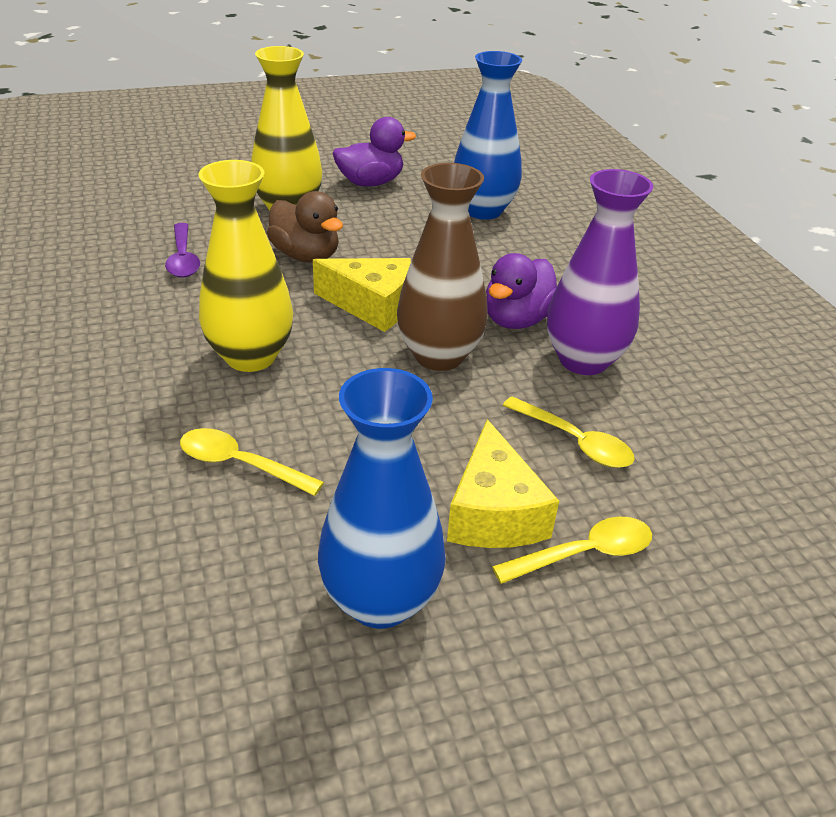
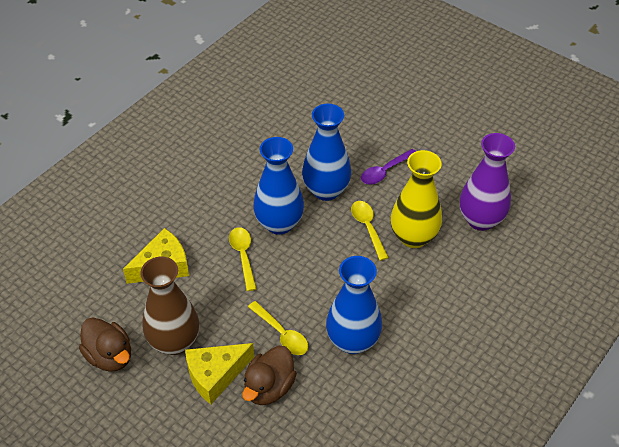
blue vase: 2 -> 3
brown duck: 1 -> 2
purple duck: 2 -> 0
yellow vase: 2 -> 1

